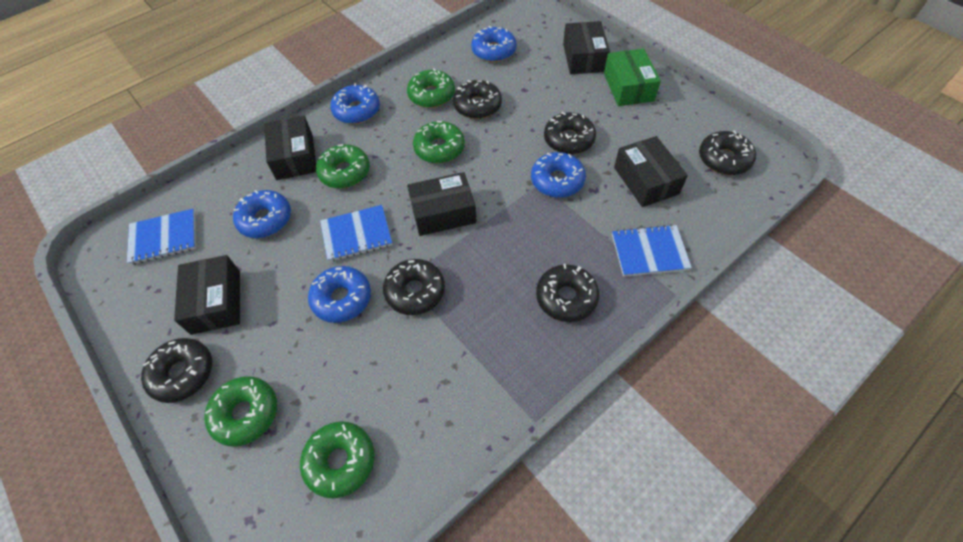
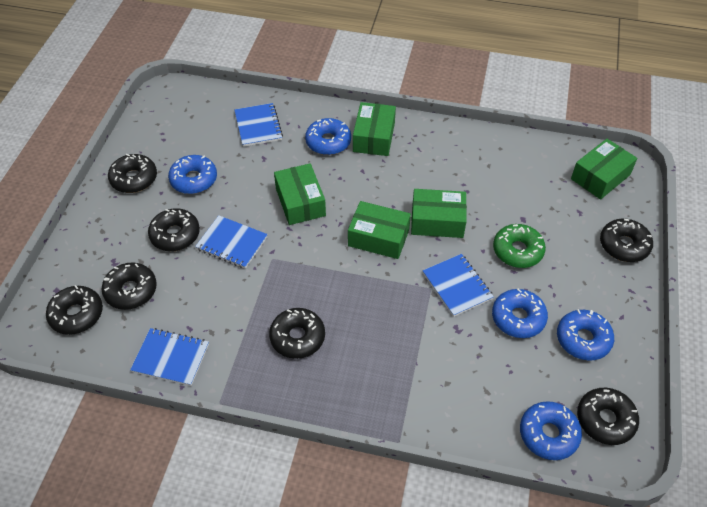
black box: 5 -> 0
black donut: 6 -> 7
blue notebook: 3 -> 4
green box: 1 -> 5
green donut: 5 -> 1

